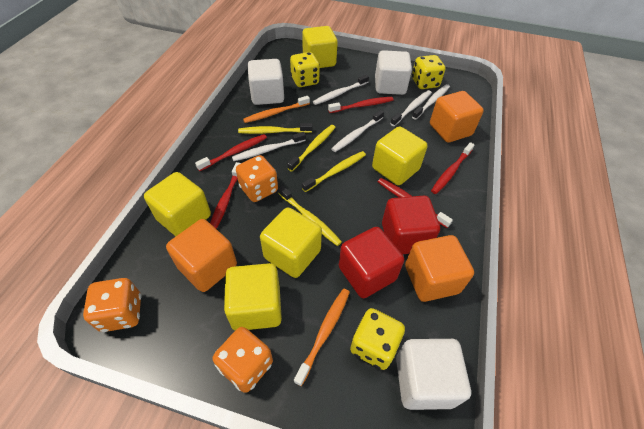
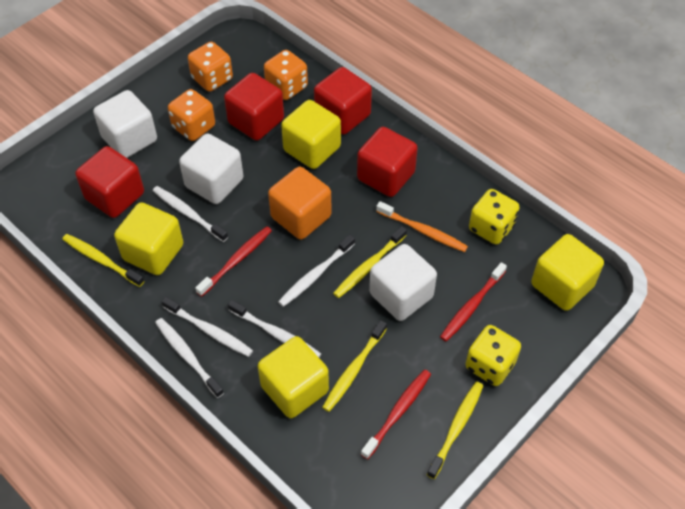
orange cube: 3 -> 1
orange toothbrush: 2 -> 1
red cube: 2 -> 4
red toothbrush: 5 -> 3
yellow cube: 5 -> 4
yellow dice: 3 -> 2

